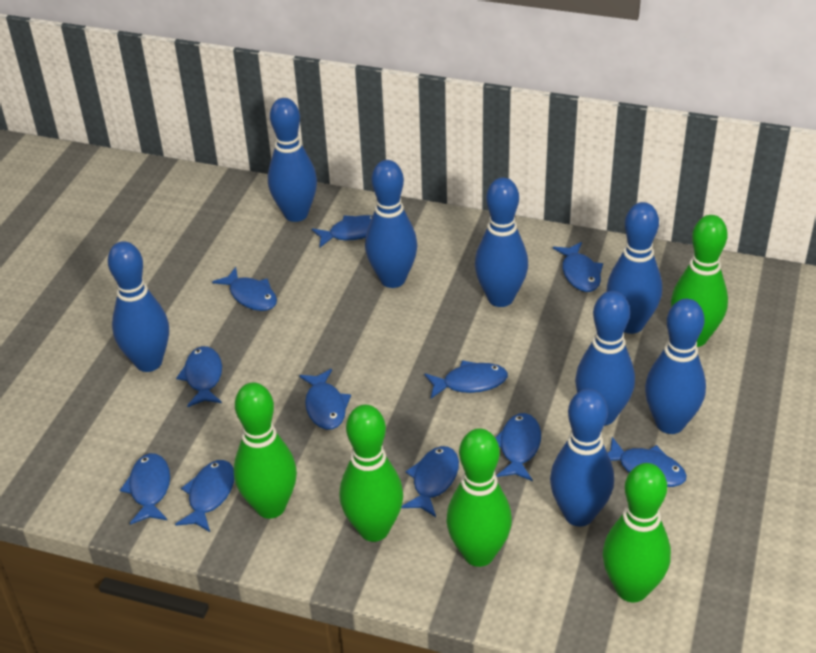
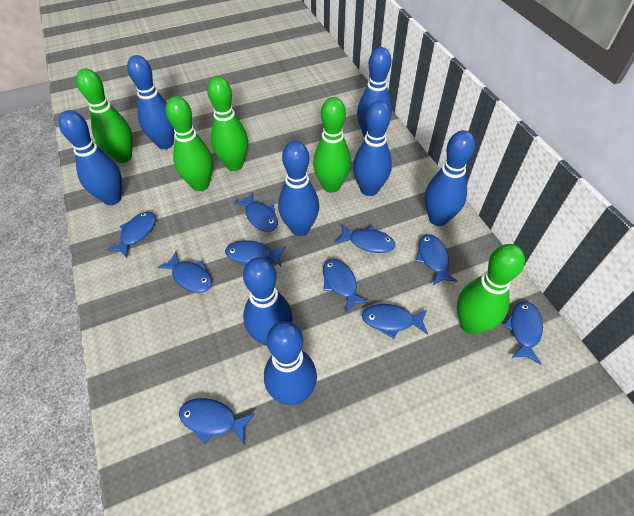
blue fish: 11 -> 10

